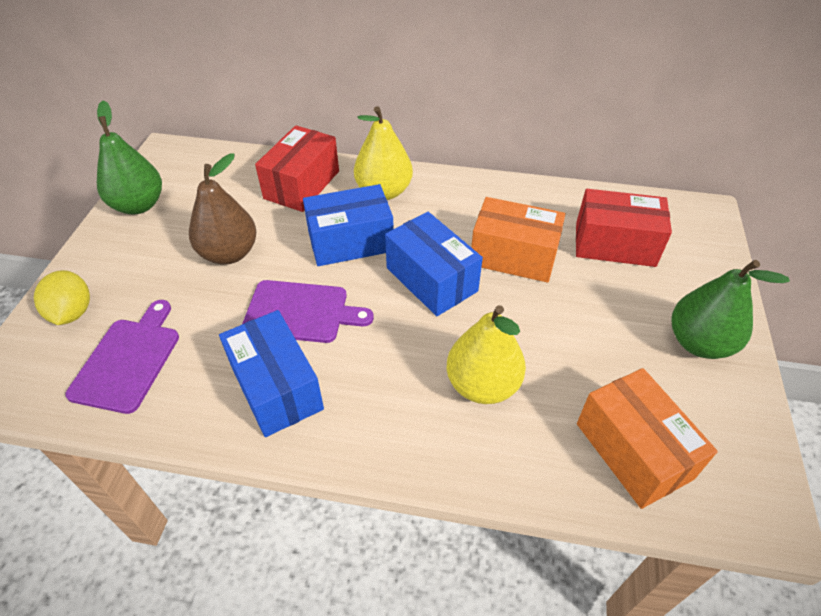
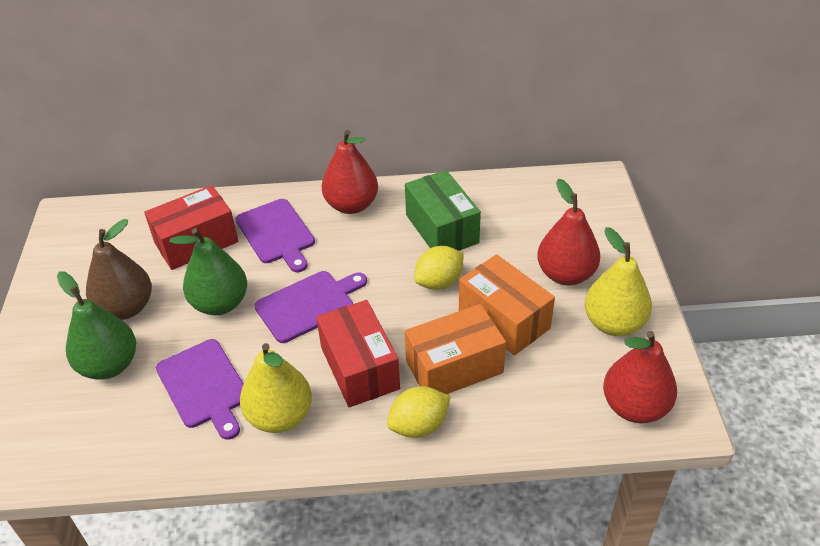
blue box: 3 -> 0
green box: 0 -> 1
purple cutting board: 2 -> 3
red pear: 0 -> 3
yellow lemon: 1 -> 2

